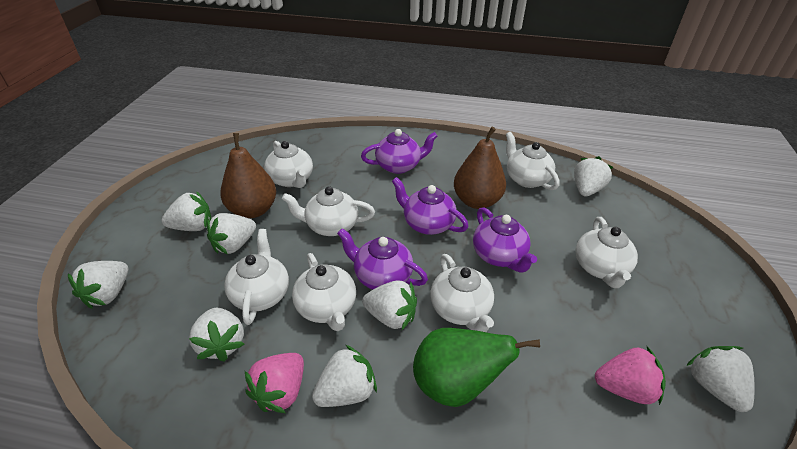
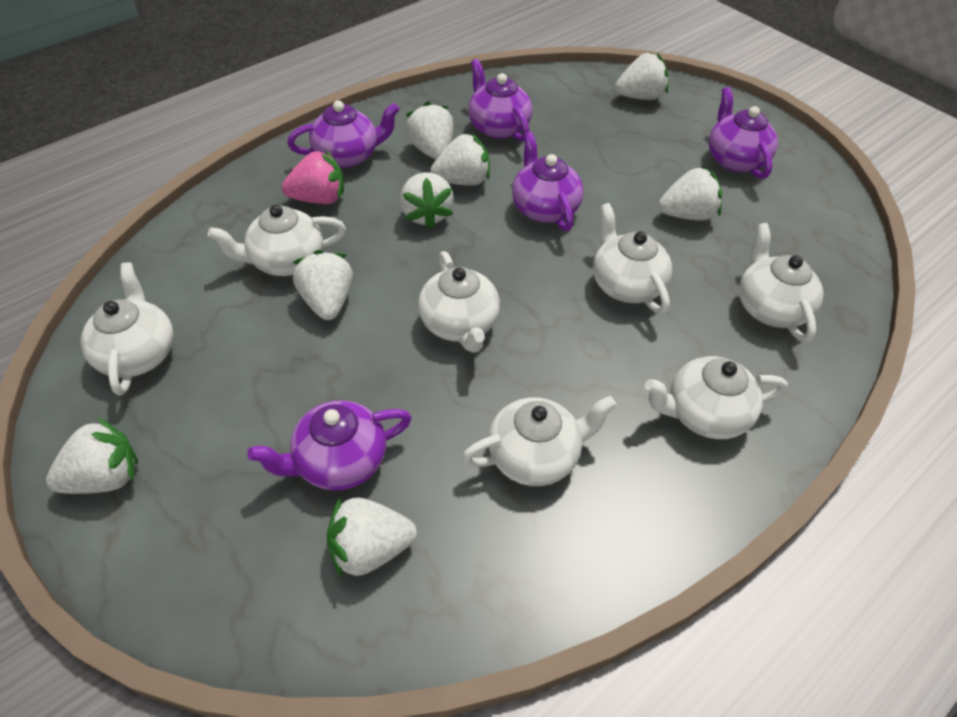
brown pear: 2 -> 0
green pear: 1 -> 0
pink strawberry: 2 -> 1
purple teapot: 4 -> 5

